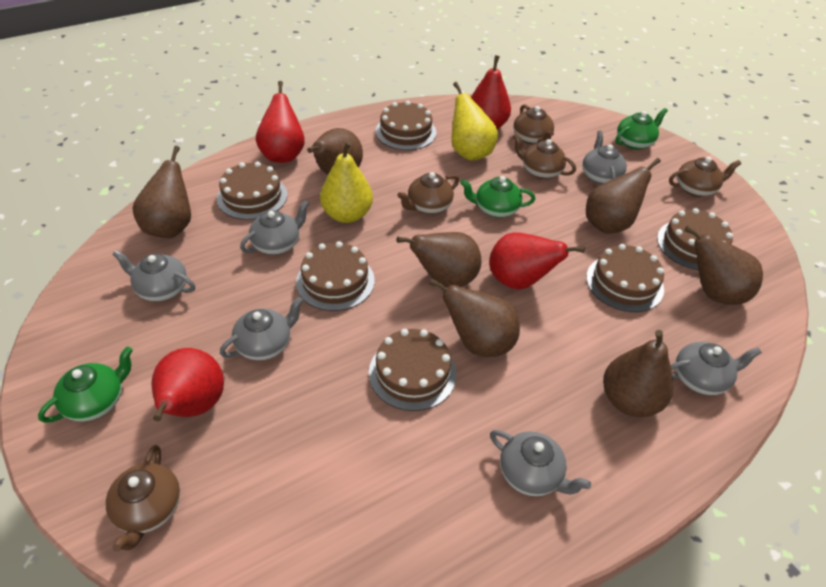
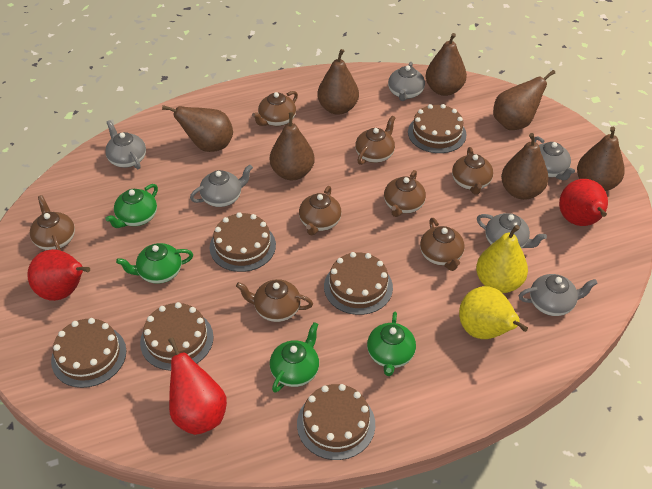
brown teapot: 5 -> 8
green teapot: 3 -> 4
red pear: 4 -> 3

